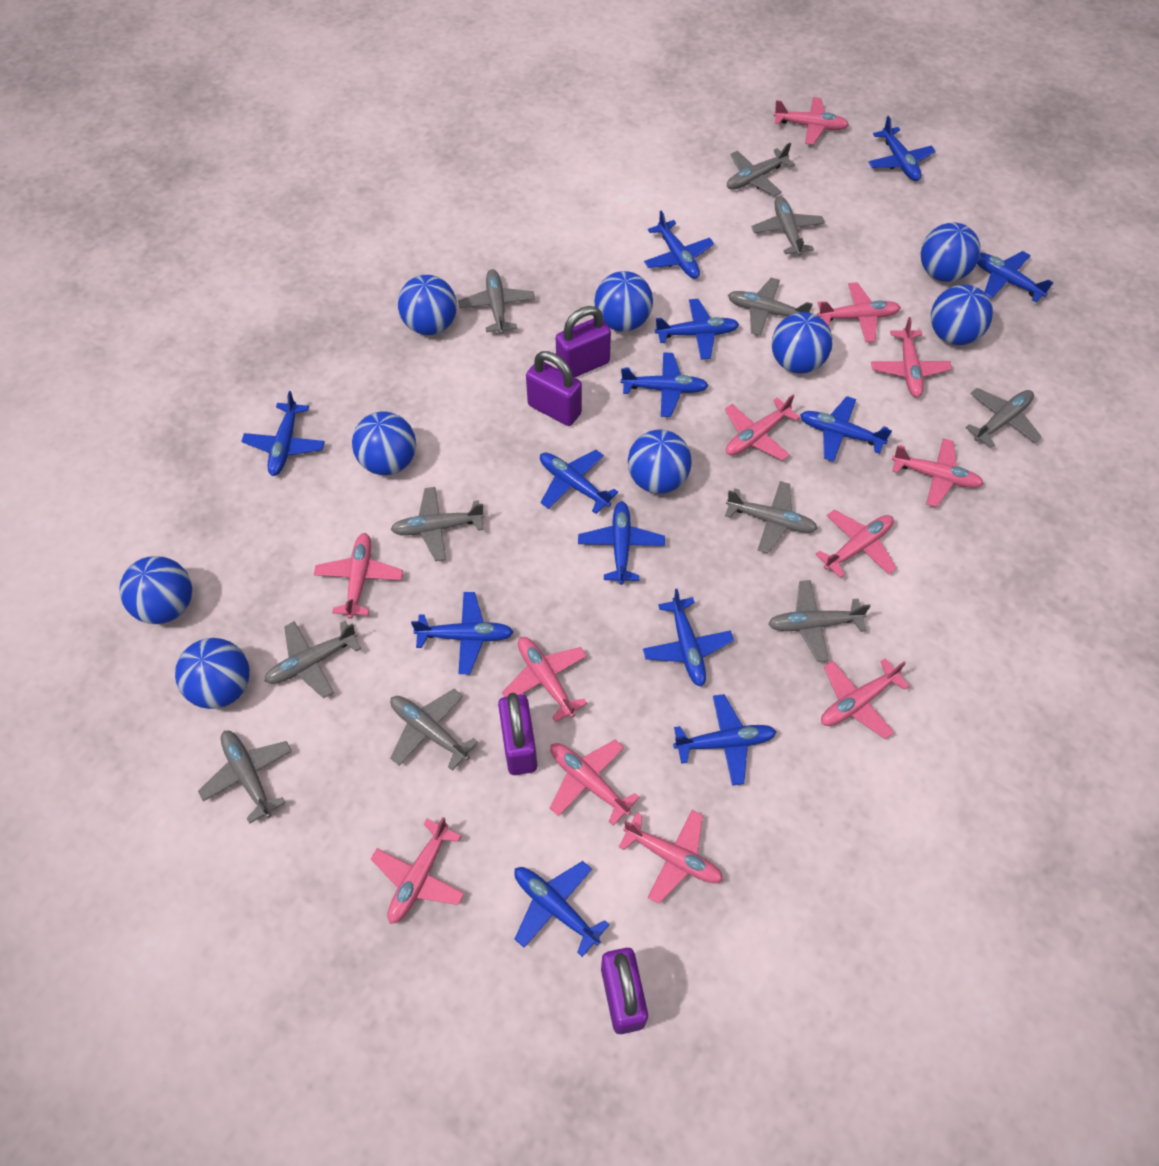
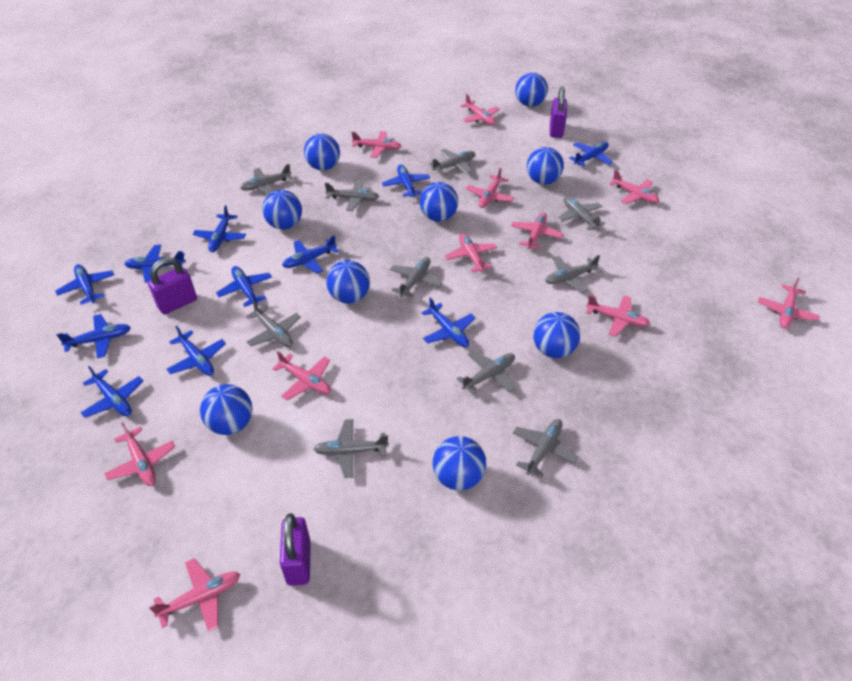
blue plane: 13 -> 11
grey plane: 11 -> 10
pink plane: 12 -> 11
purple padlock: 4 -> 3

